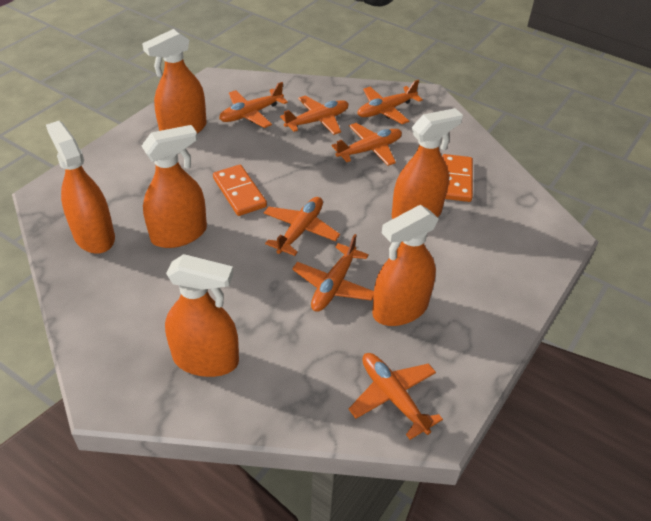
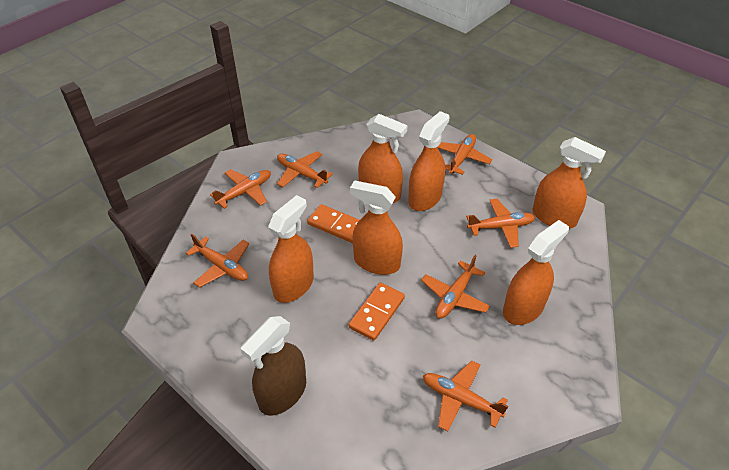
brown spray bottle: 0 -> 1

